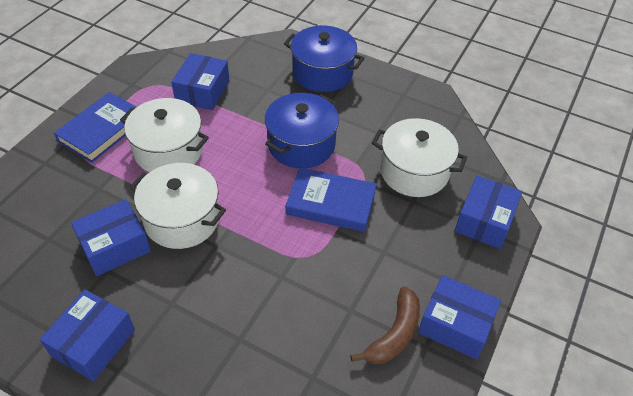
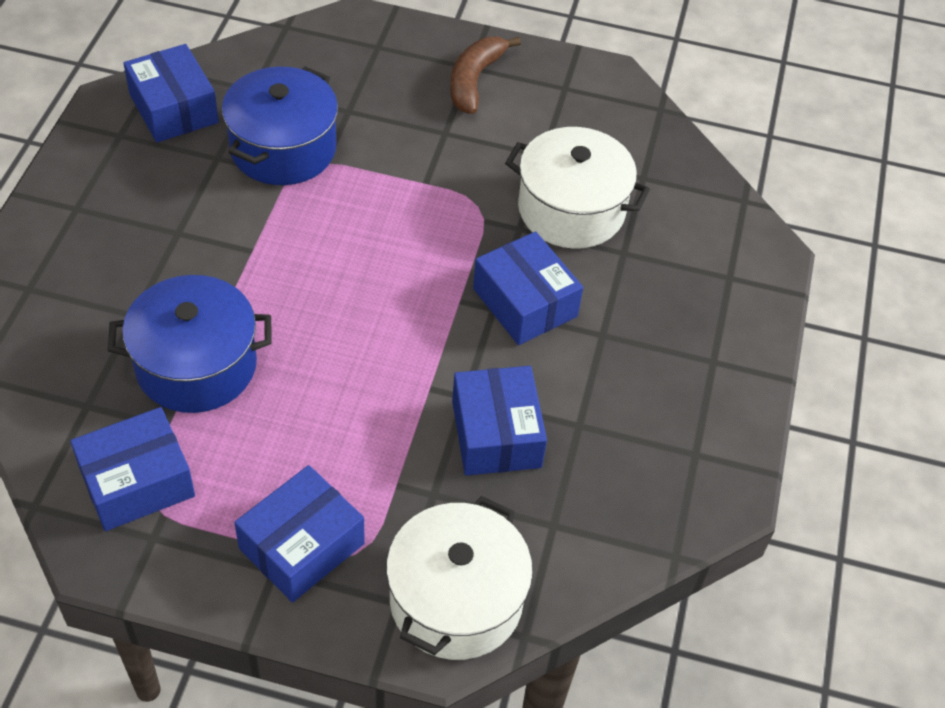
blue book: 2 -> 0
white pot: 3 -> 2

